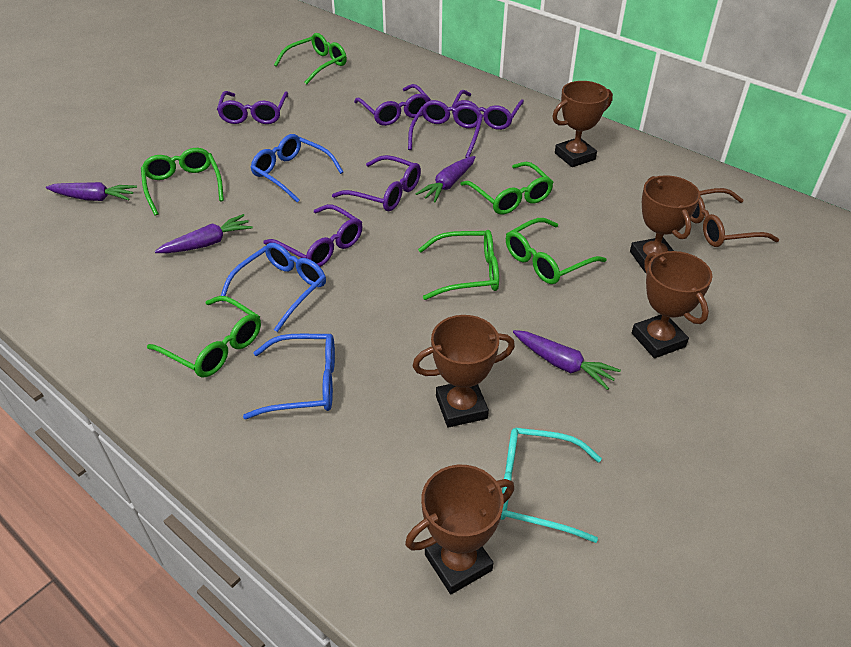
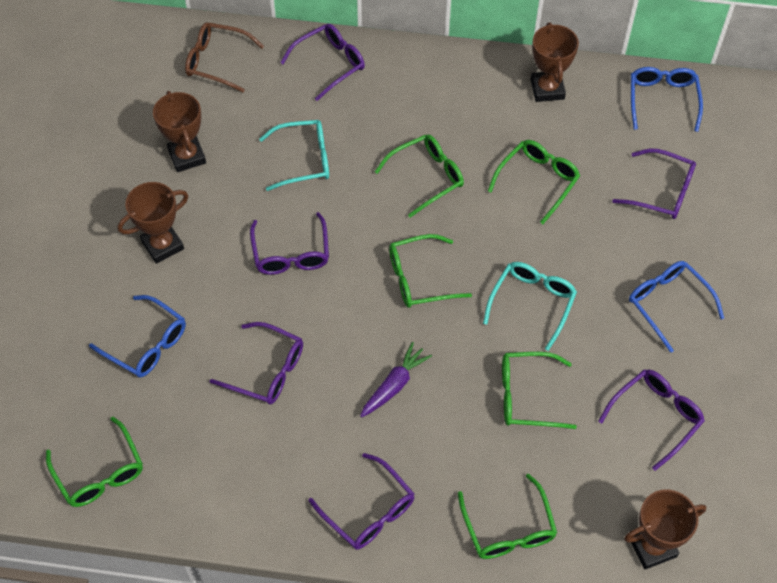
brown trophy: 5 -> 4
purple carrot: 4 -> 1
turquoise glasses: 1 -> 2

